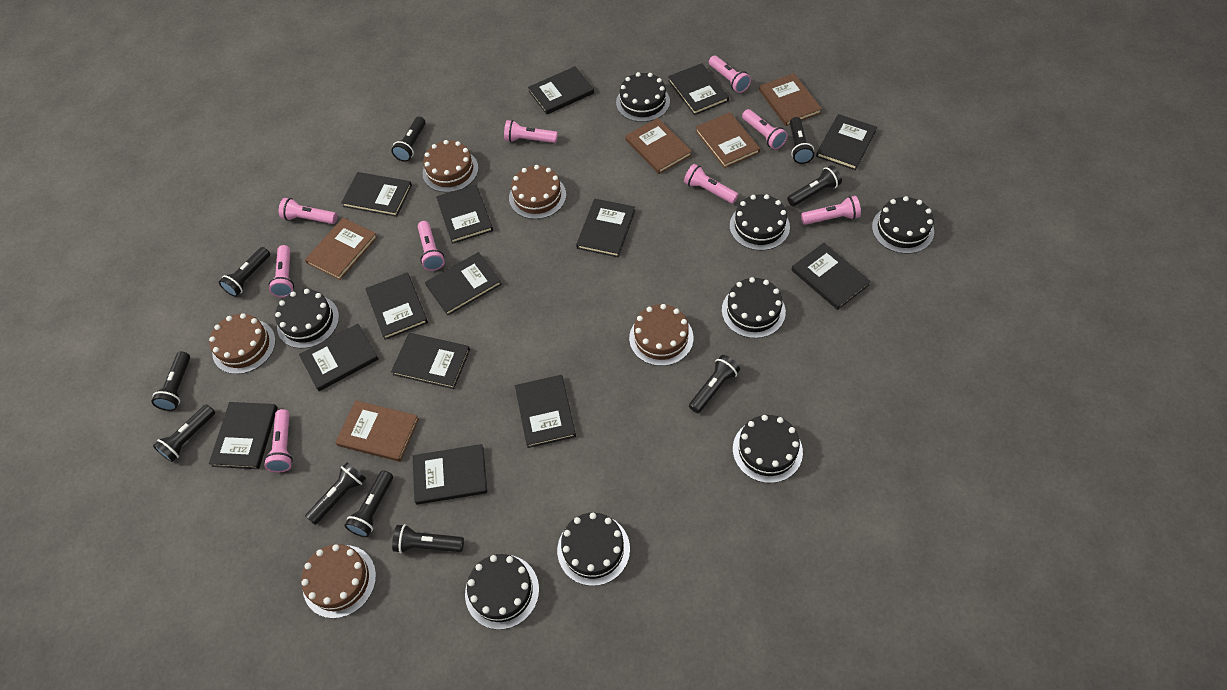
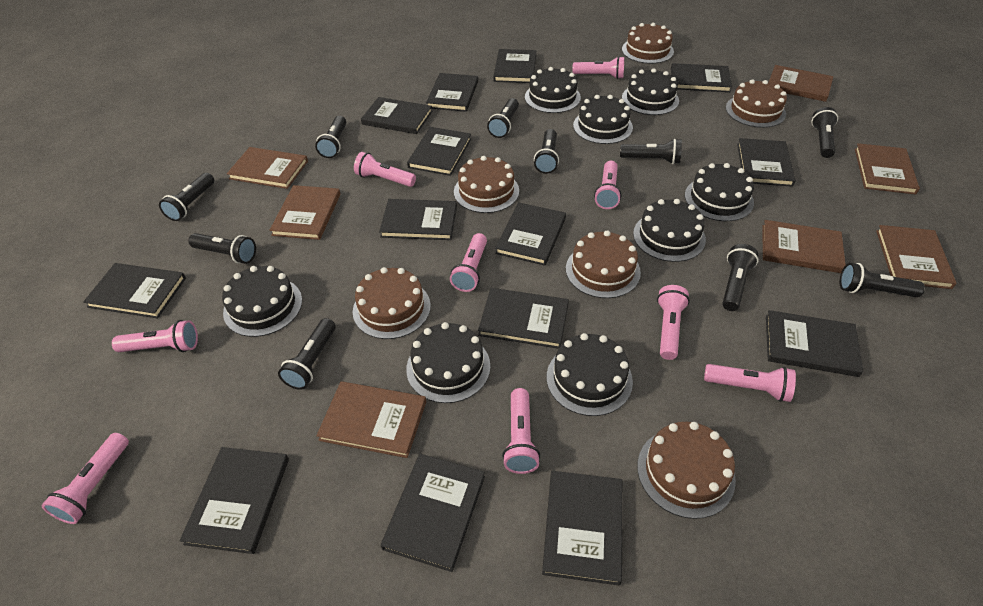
brown book: 5 -> 7
brown cake: 5 -> 6

